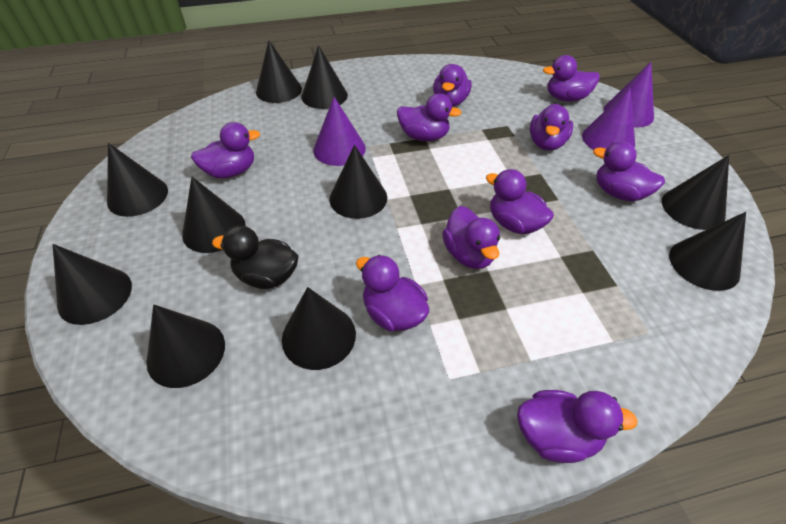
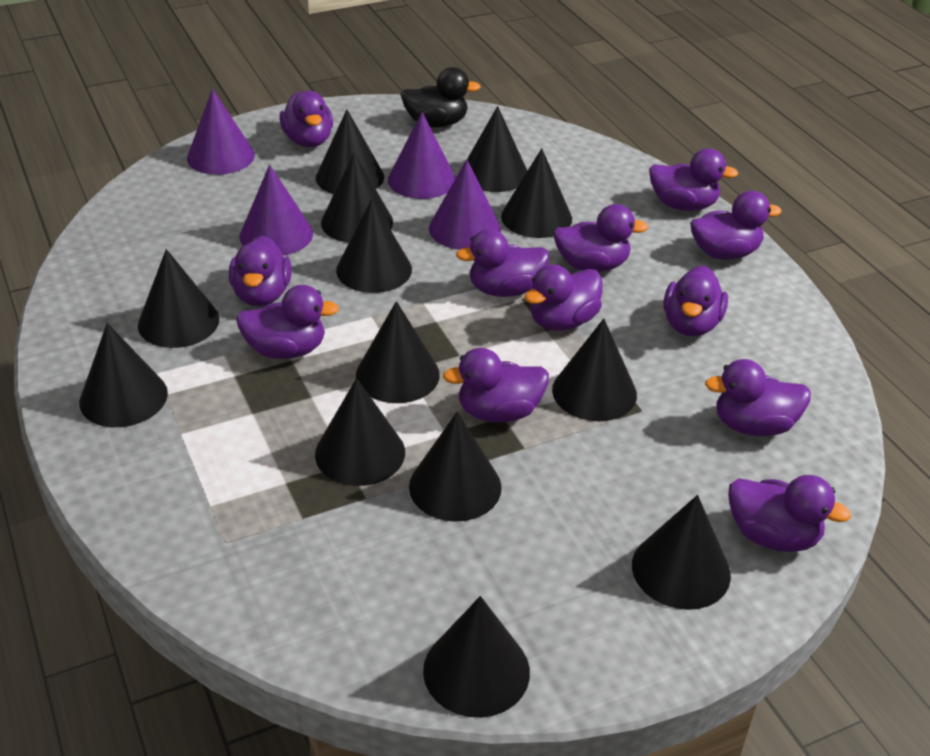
black cone: 10 -> 13
purple cone: 3 -> 4
purple duck: 10 -> 12

